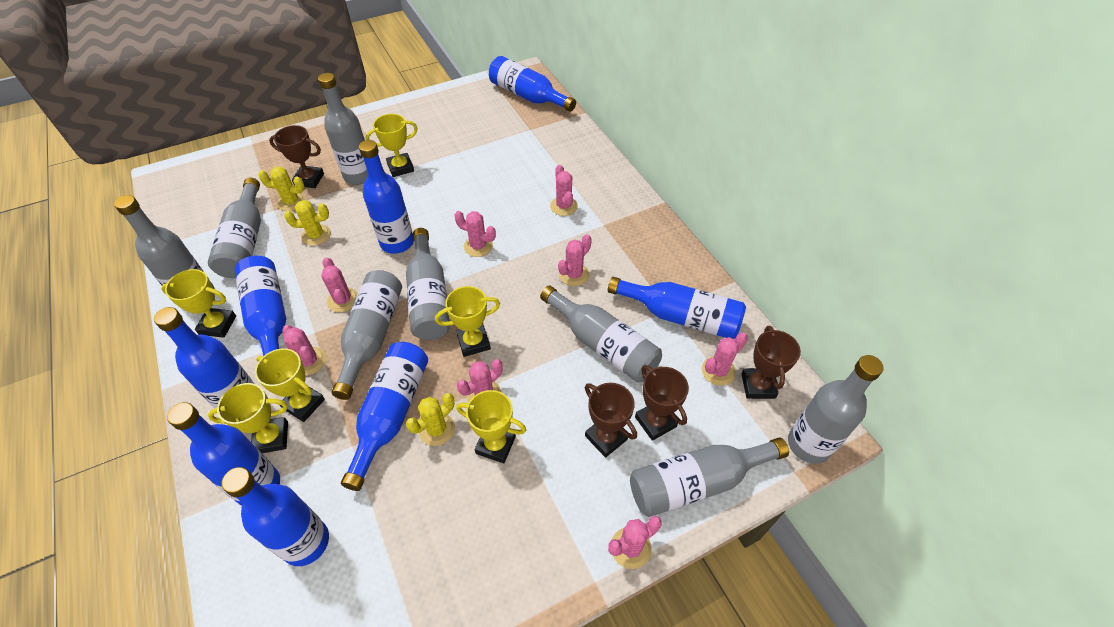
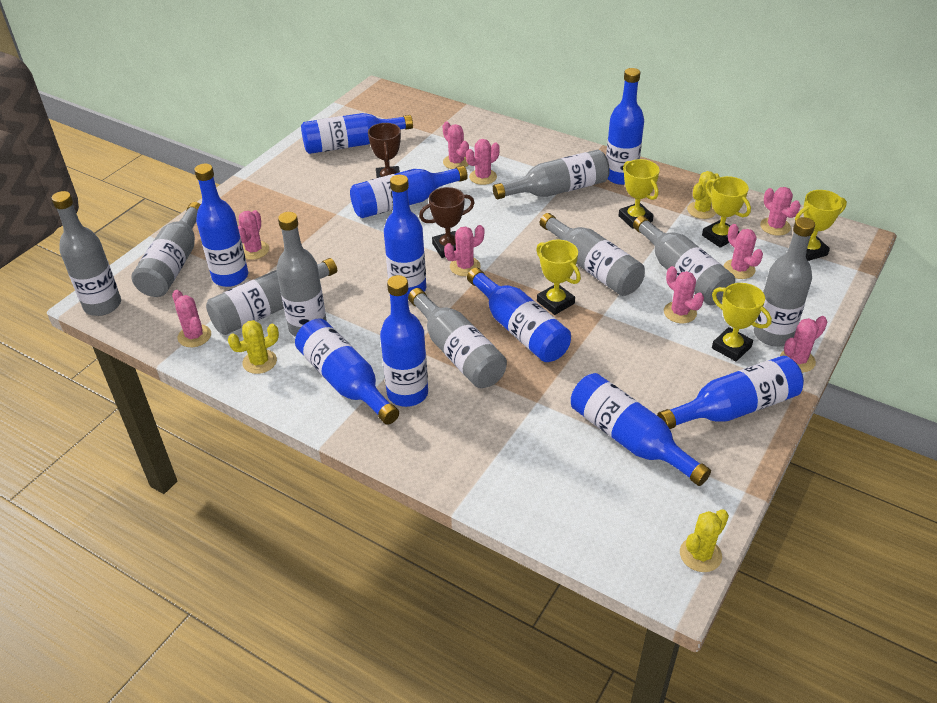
blue bottle: 8 -> 10
brown trophy: 4 -> 2
grey bottle: 8 -> 9
pink cactus: 8 -> 9
yellow trophy: 6 -> 5

